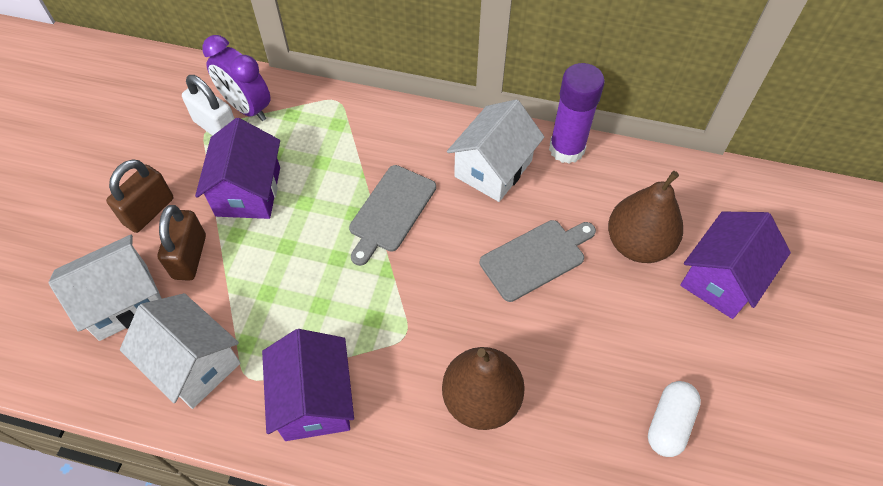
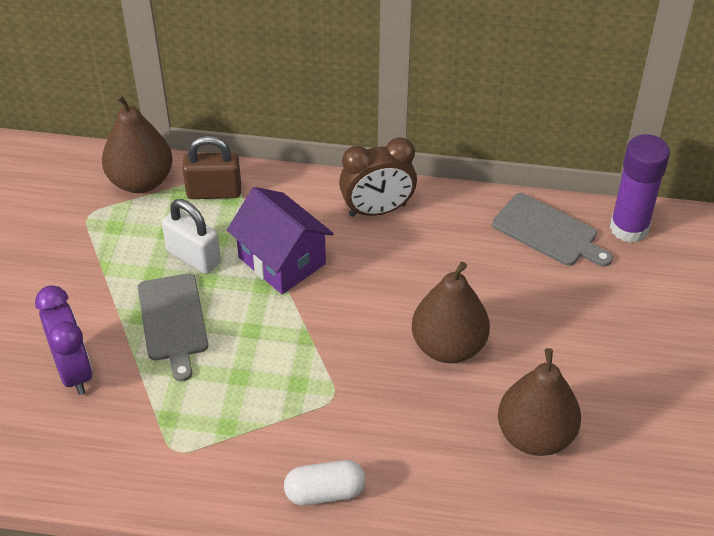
brown clock: 0 -> 1
brown padlock: 2 -> 1
brown pear: 2 -> 3
purple house: 3 -> 1
white house: 3 -> 0

